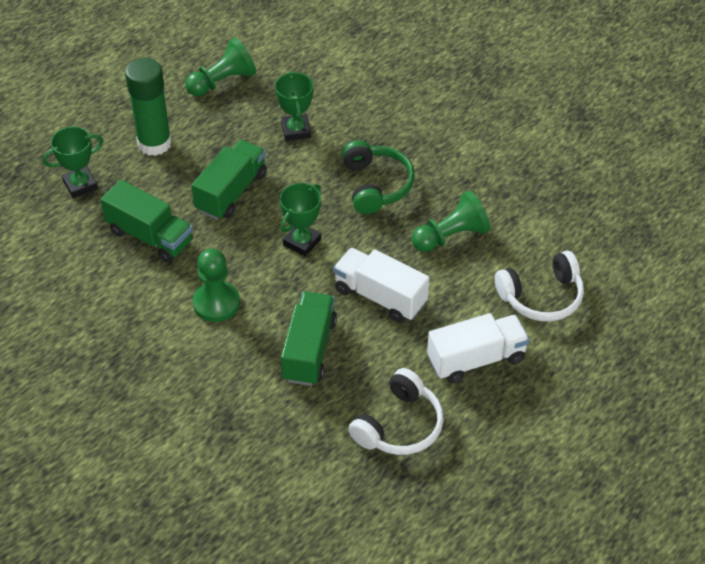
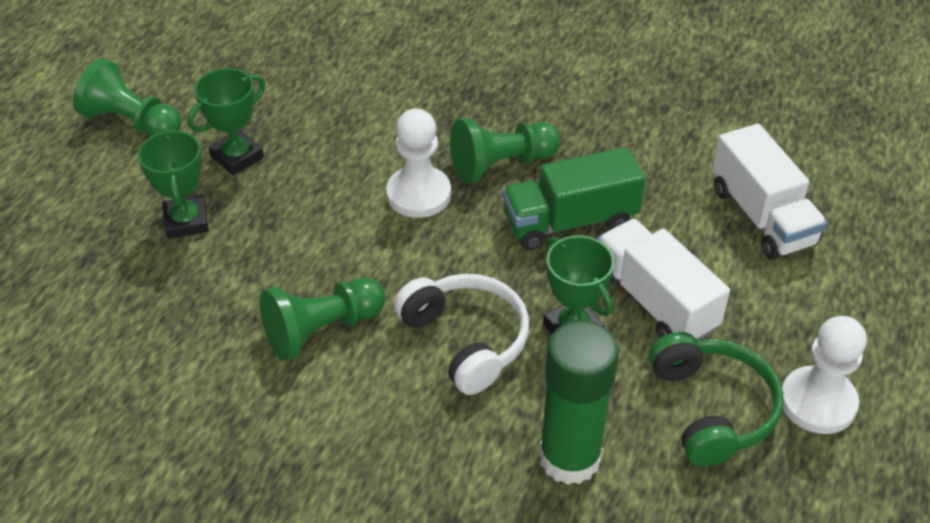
green truck: 3 -> 1
white headphones: 2 -> 1
white pawn: 0 -> 2

